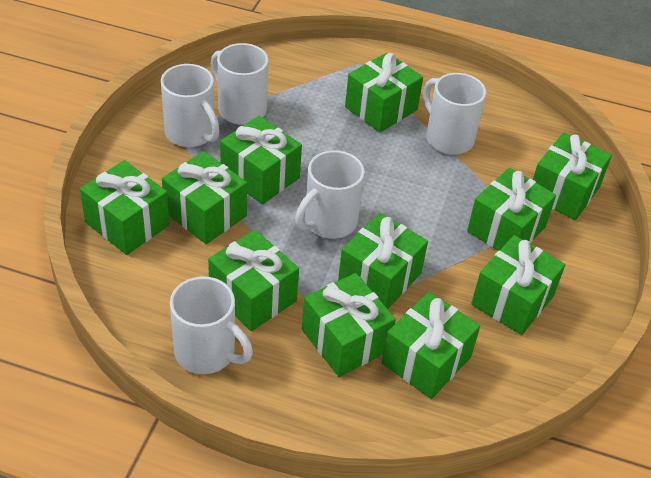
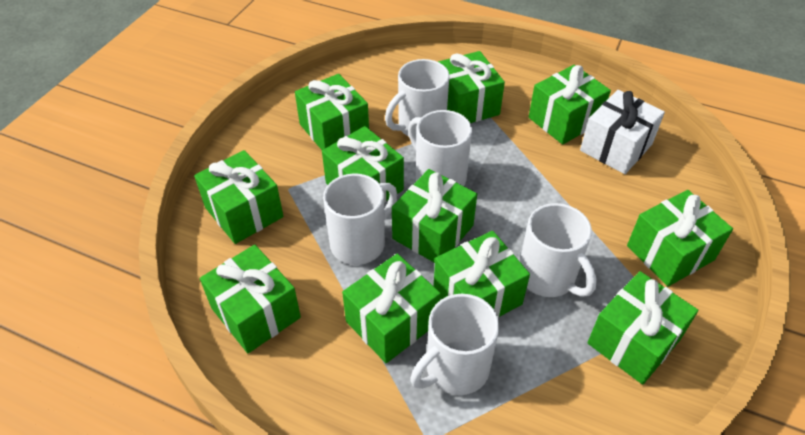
white gift: 0 -> 1

